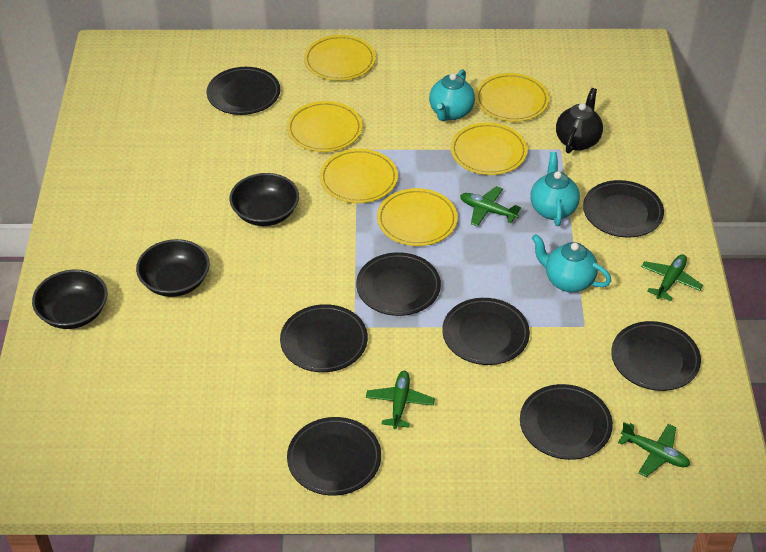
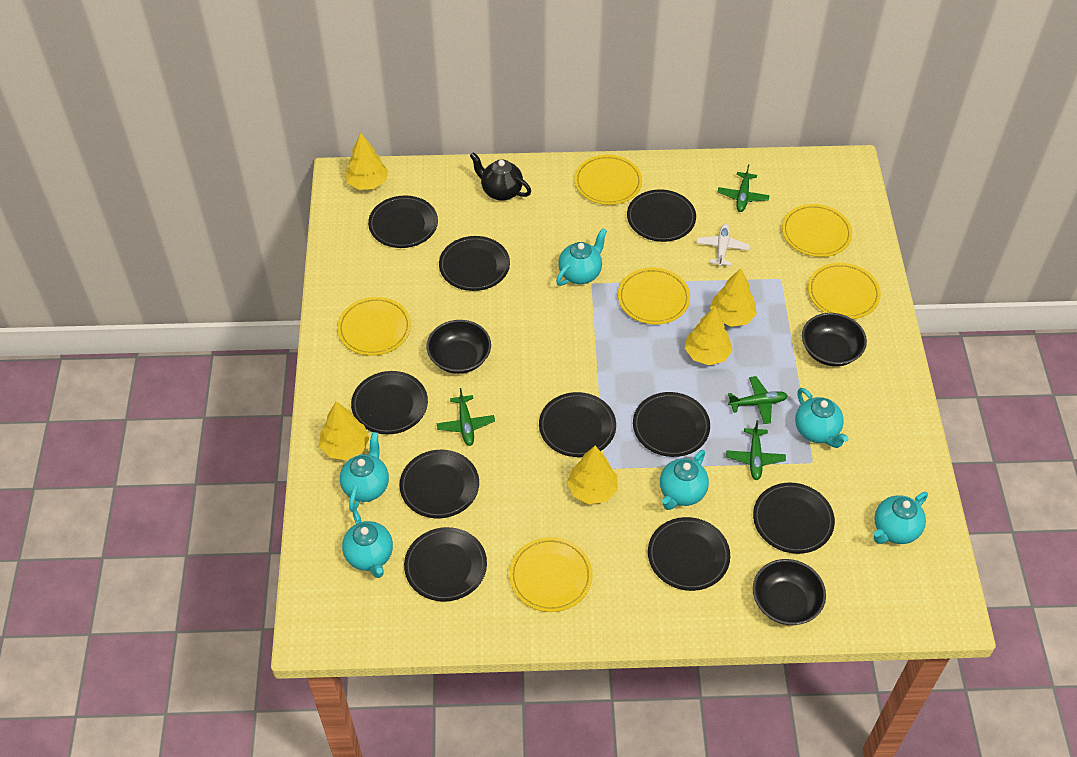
black plate: 8 -> 10
turquoise teapot: 3 -> 6
white plane: 0 -> 1
yellow tree: 0 -> 5

